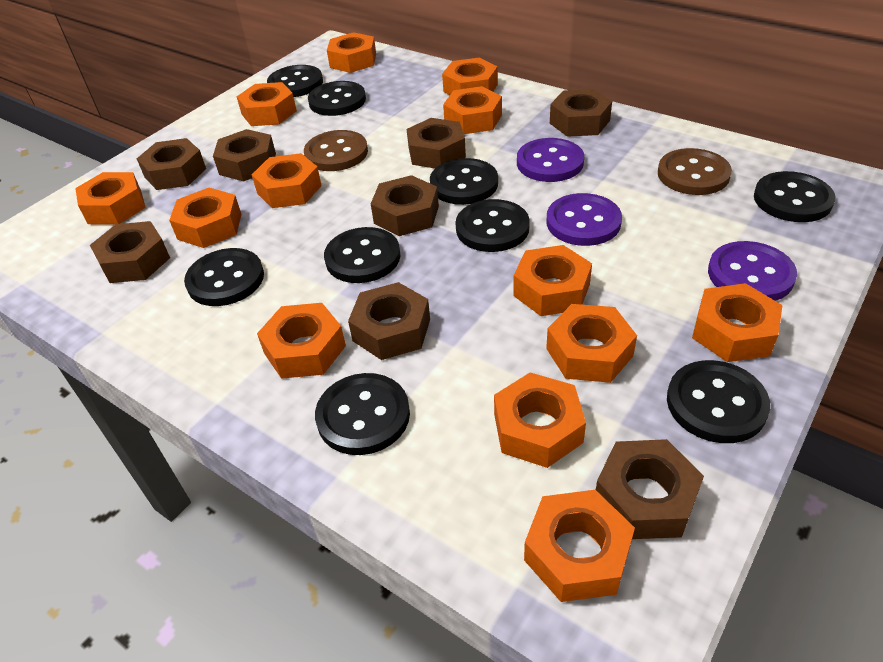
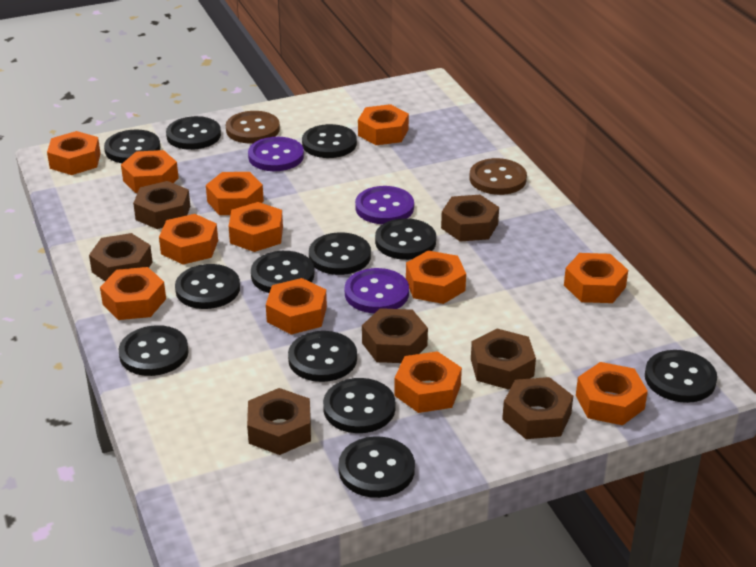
black button: 9 -> 12
brown nut: 8 -> 7
orange nut: 13 -> 12

